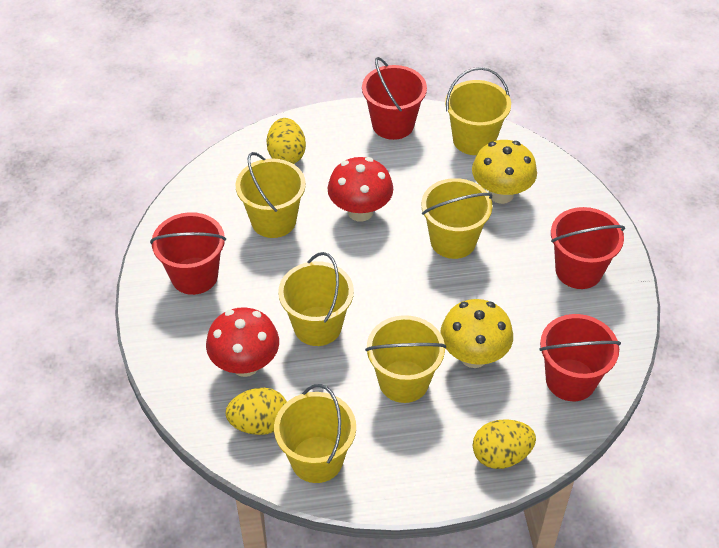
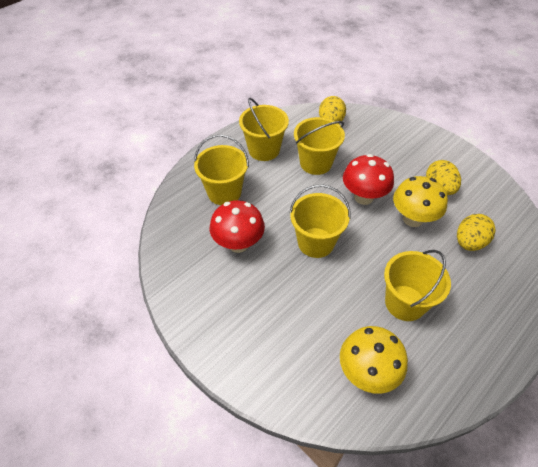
red bucket: 4 -> 0
yellow bucket: 6 -> 5

